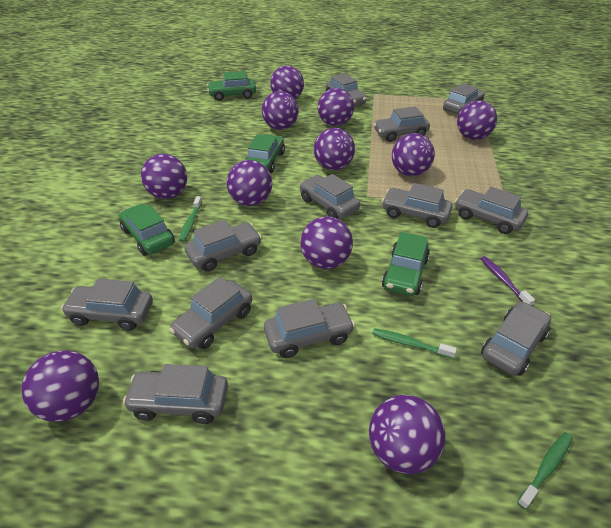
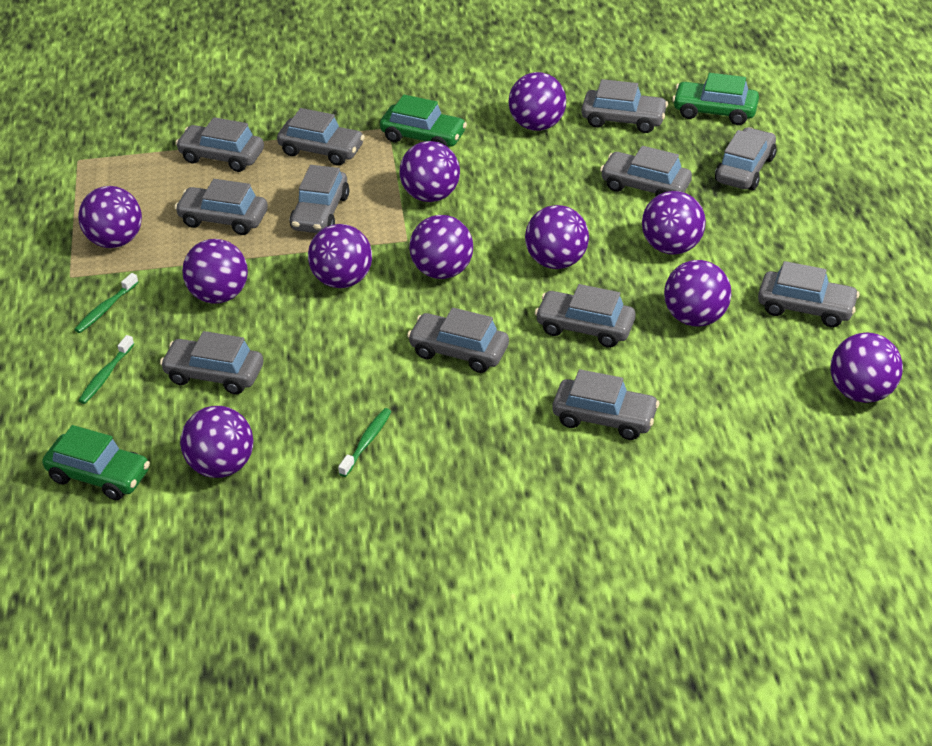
green car: 4 -> 3
purple toothbrush: 1 -> 0

